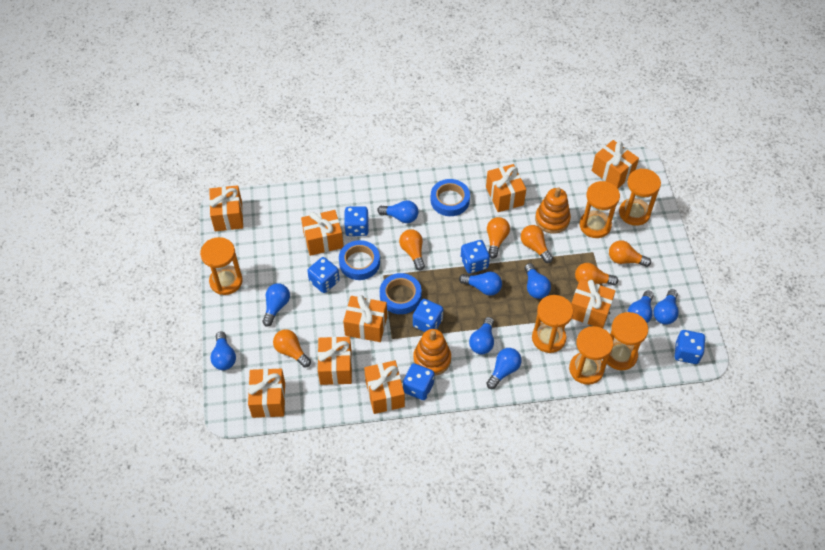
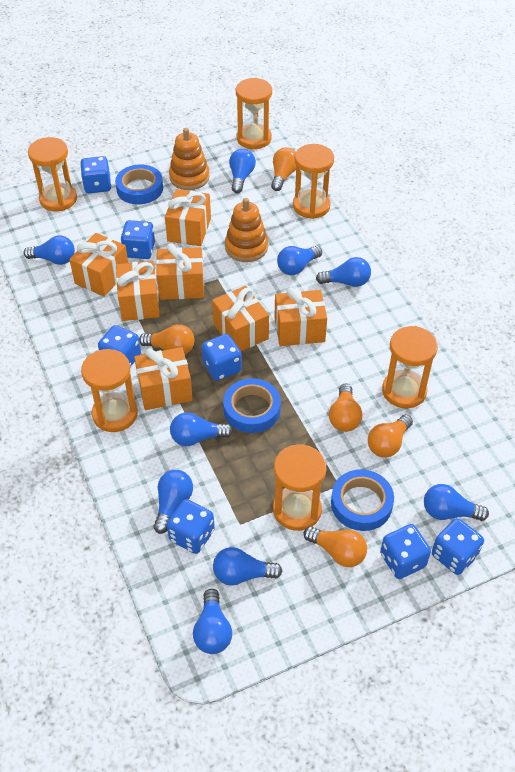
blue dice: 6 -> 7
orange gift: 9 -> 7
orange light bulb: 6 -> 5

